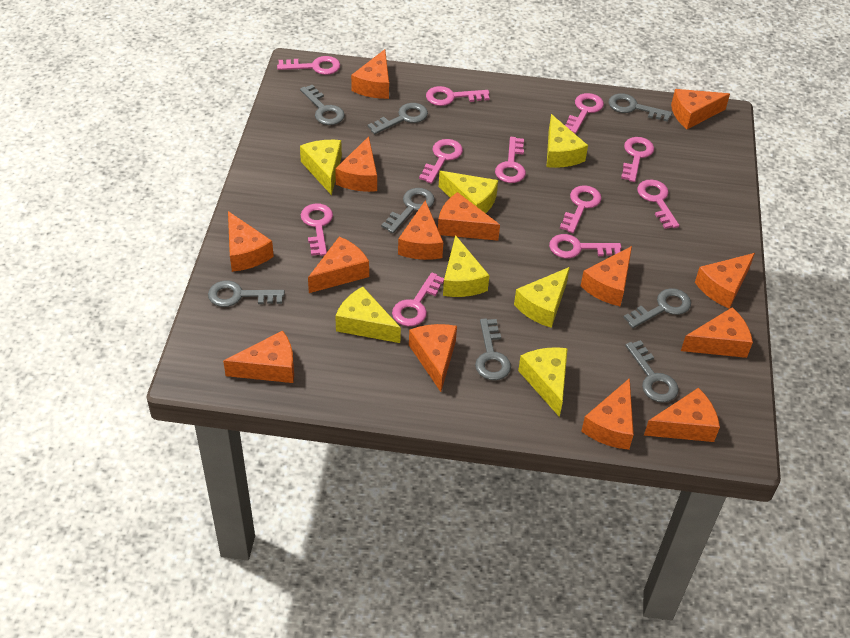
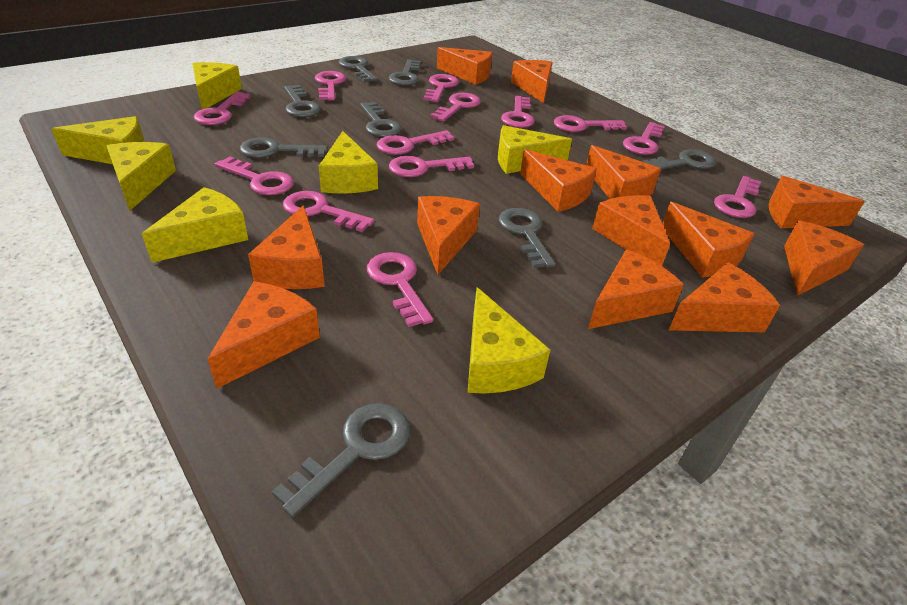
orange cheese: 14 -> 13
pink key: 11 -> 13

